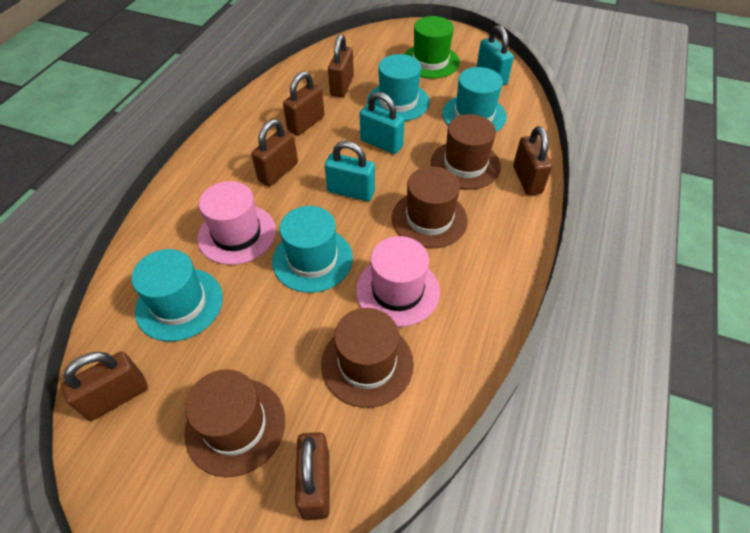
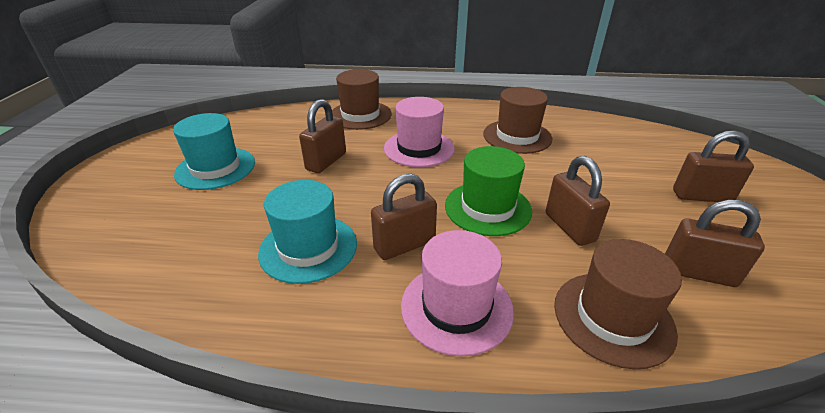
brown hat: 4 -> 3
brown padlock: 6 -> 5
turquoise hat: 4 -> 2
turquoise padlock: 3 -> 0

